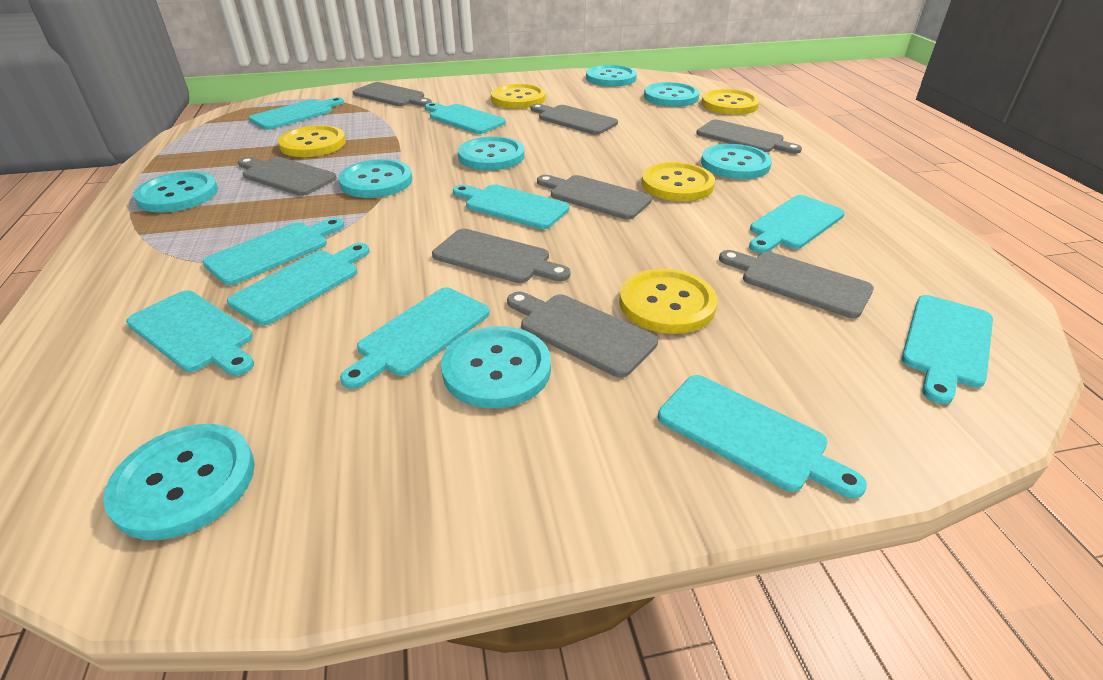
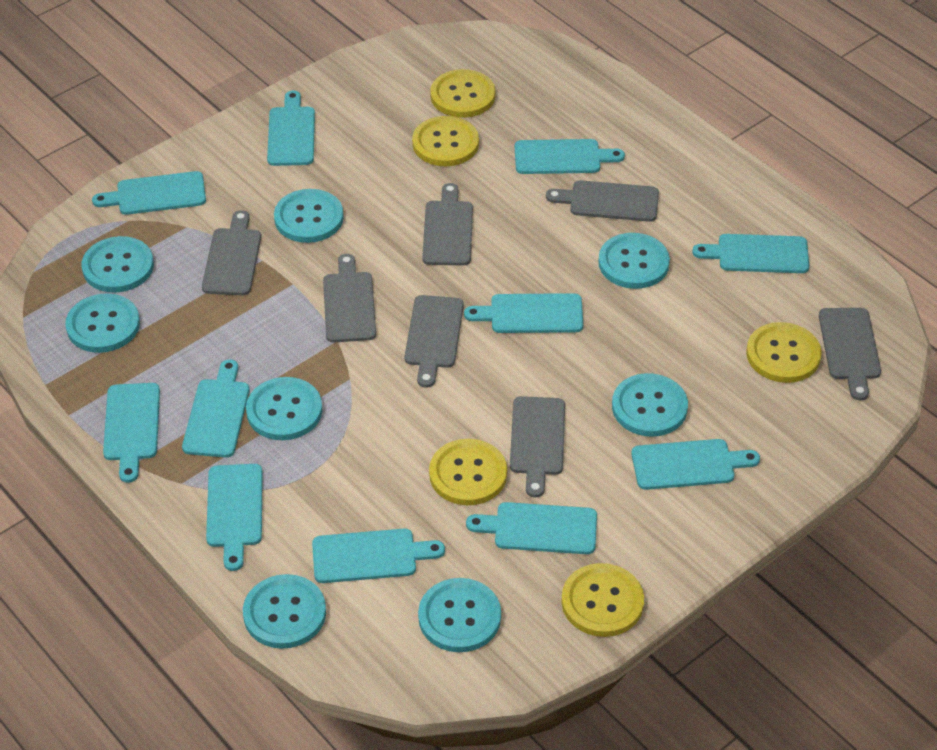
grey cutting board: 8 -> 7
turquoise cutting board: 10 -> 11

